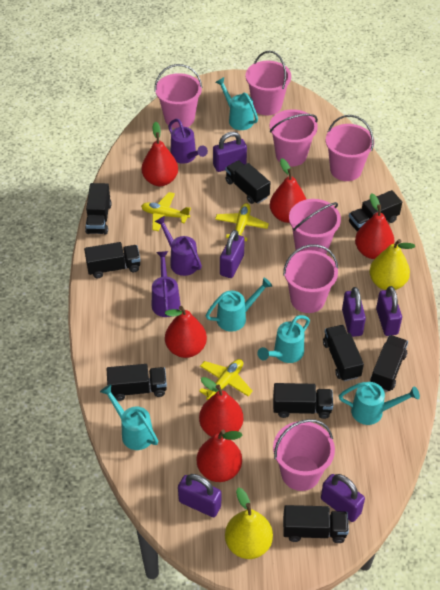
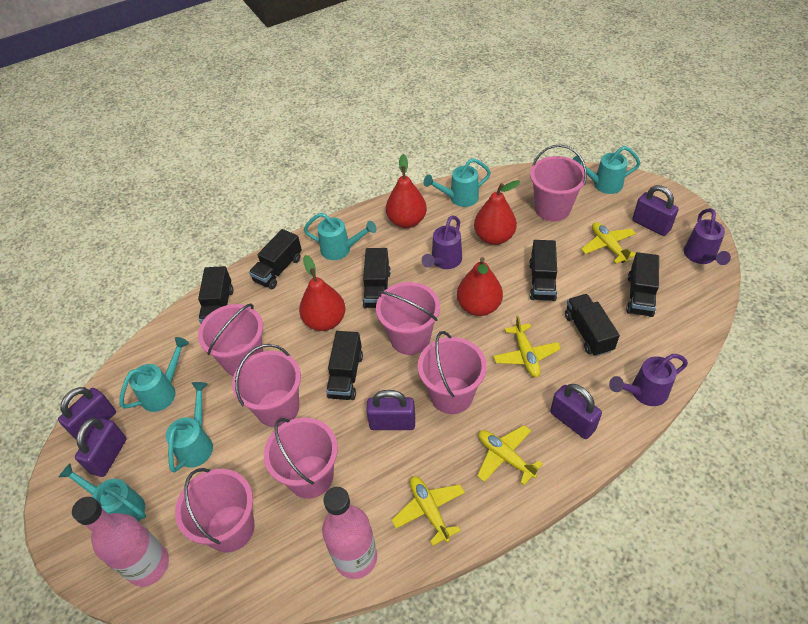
black truck: 9 -> 7
pink bottle: 0 -> 2
purple padlock: 6 -> 5
red pear: 6 -> 4
turquoise watering can: 5 -> 6
yellow pear: 2 -> 0
yellow plane: 3 -> 4

